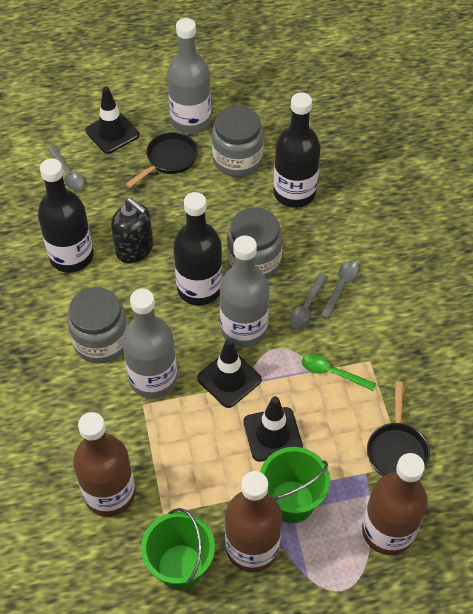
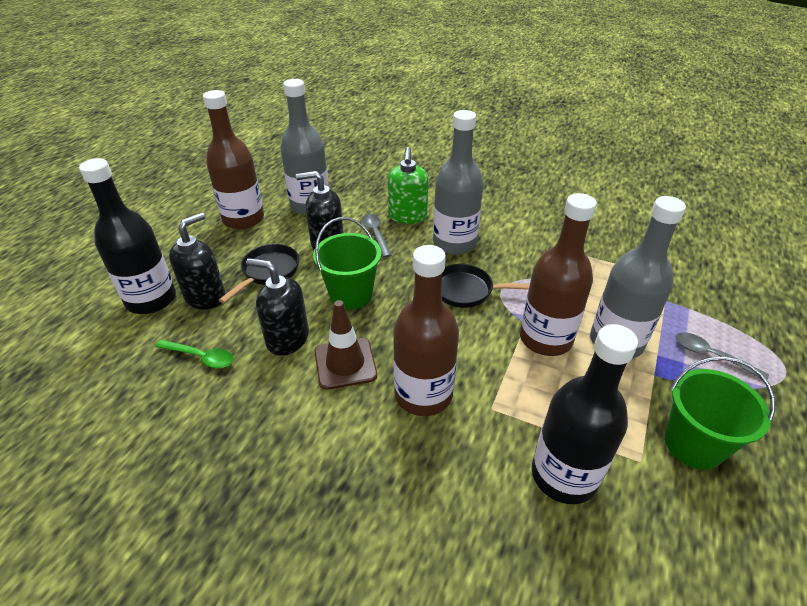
black bottle: 3 -> 2
black soap dispenser: 1 -> 3
black traffic cone: 3 -> 0
brown traffic cone: 0 -> 1
green soap dispenser: 0 -> 1
grey jar: 3 -> 0
grey spoon: 3 -> 2

